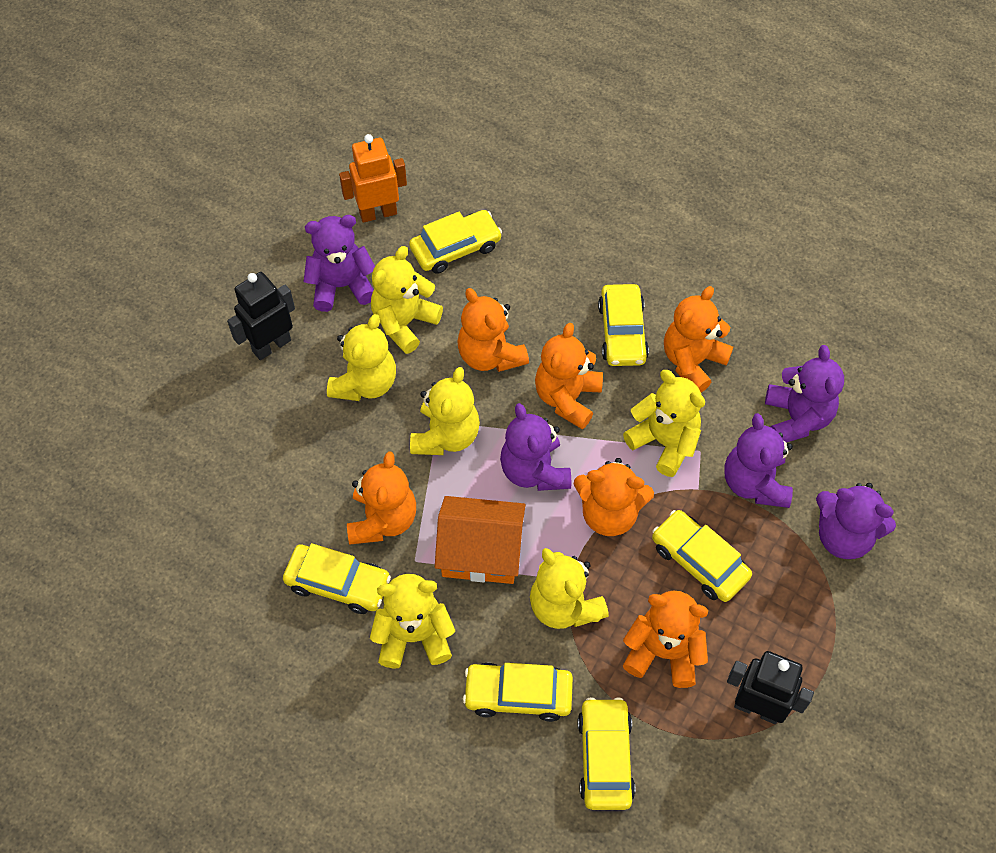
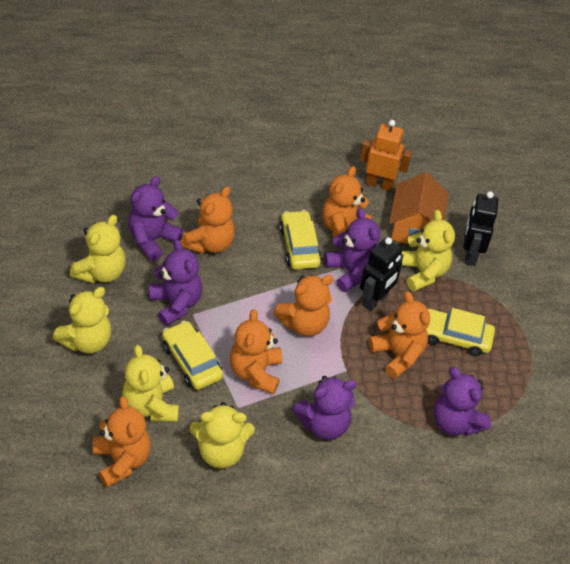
yellow car: 6 -> 3
yellow teddy bear: 6 -> 5

